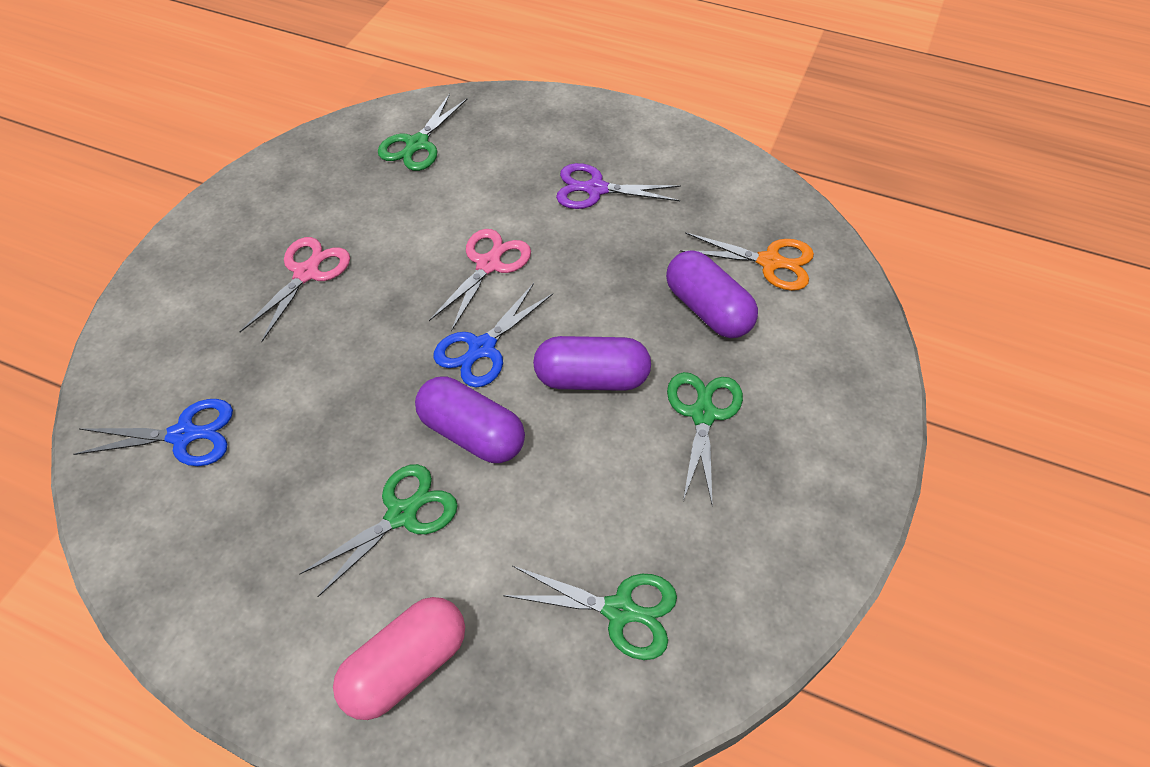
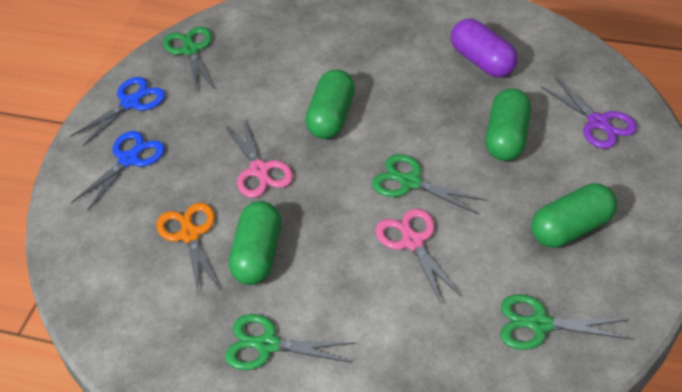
green capsule: 0 -> 4
pink capsule: 1 -> 0
purple capsule: 3 -> 1

